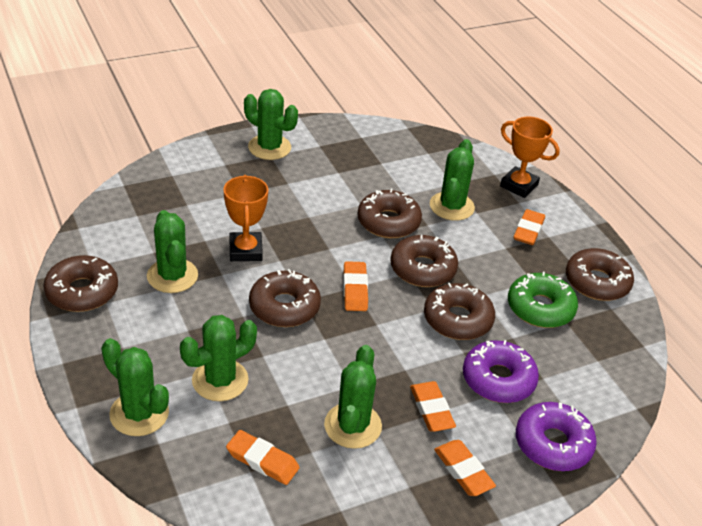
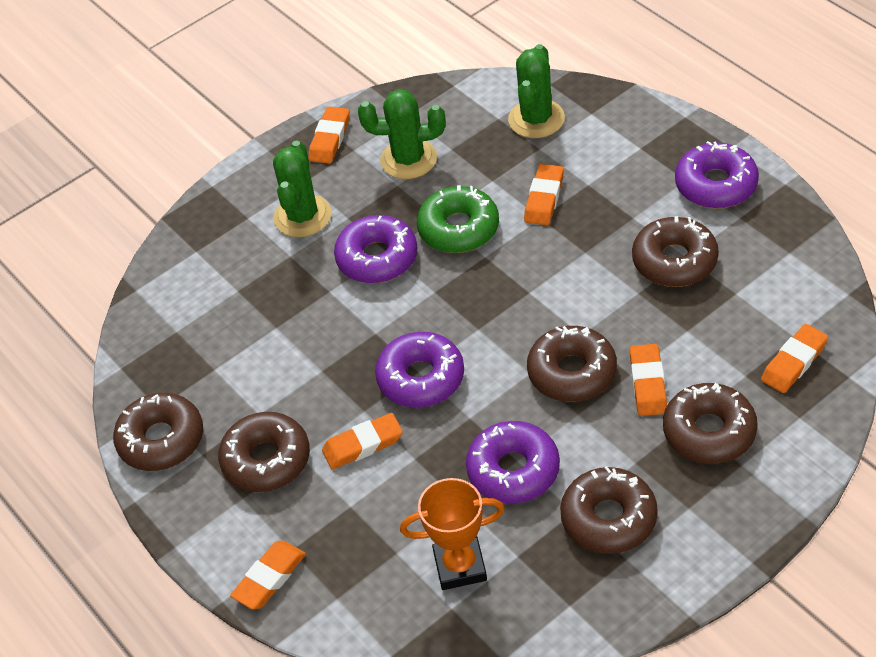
green cactus: 6 -> 3
orange eraser: 5 -> 6
orange trophy: 2 -> 1
purple donut: 2 -> 4

